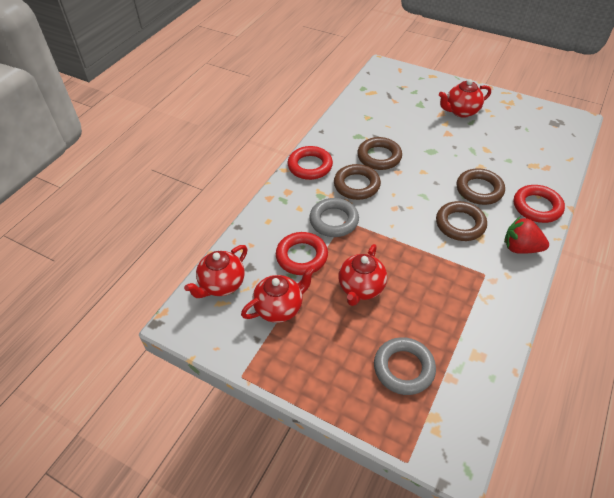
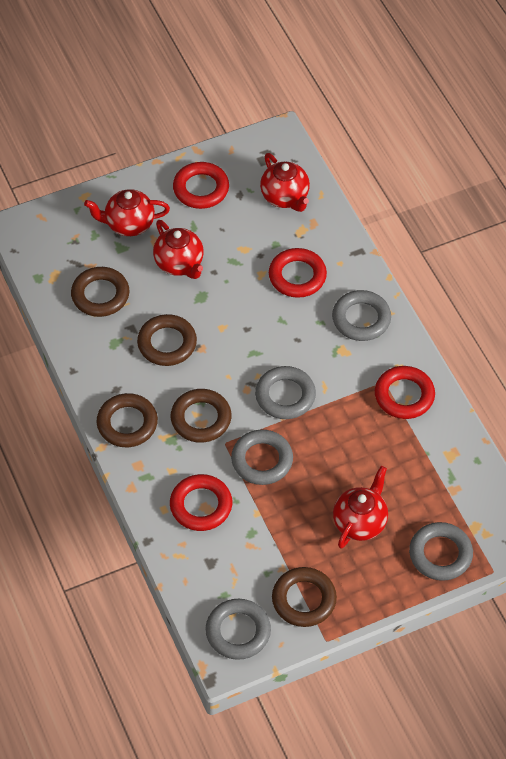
brown ring: 4 -> 5
grey ring: 2 -> 5
red ring: 3 -> 4
red strawberry: 1 -> 0

